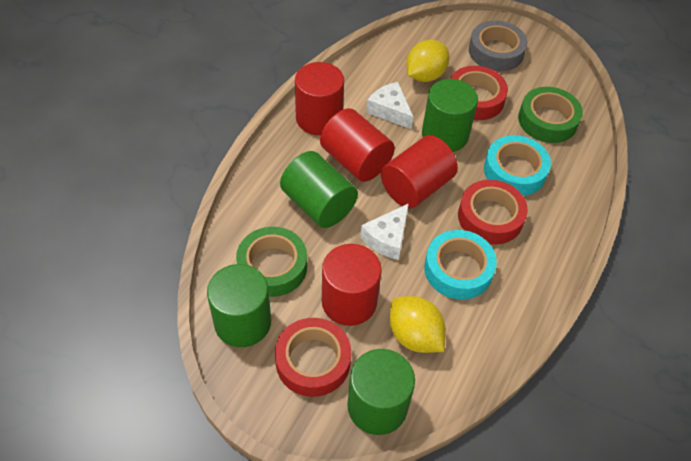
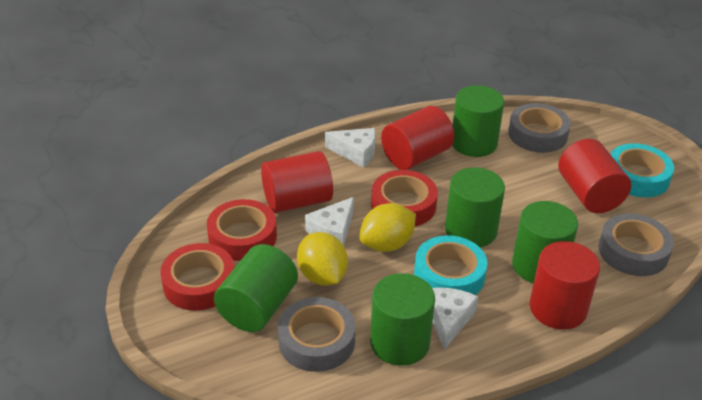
green cylinder: 4 -> 5
green tape: 2 -> 0
grey tape: 1 -> 3
white cheese: 2 -> 3

